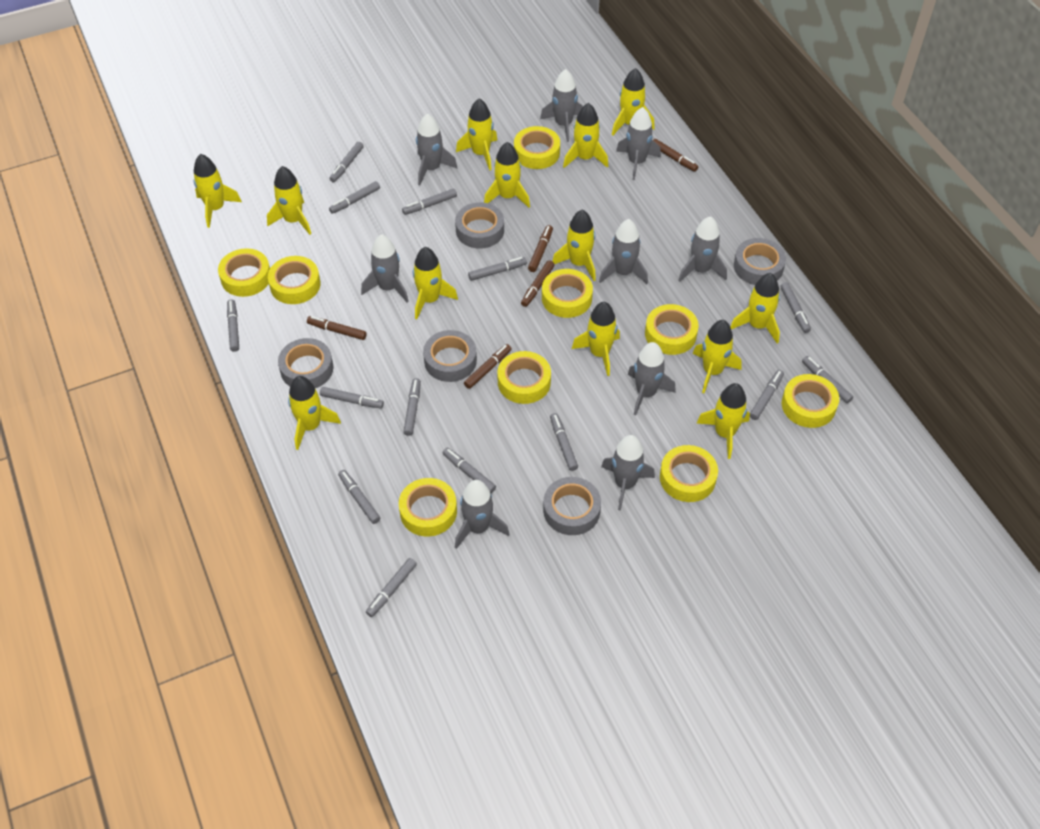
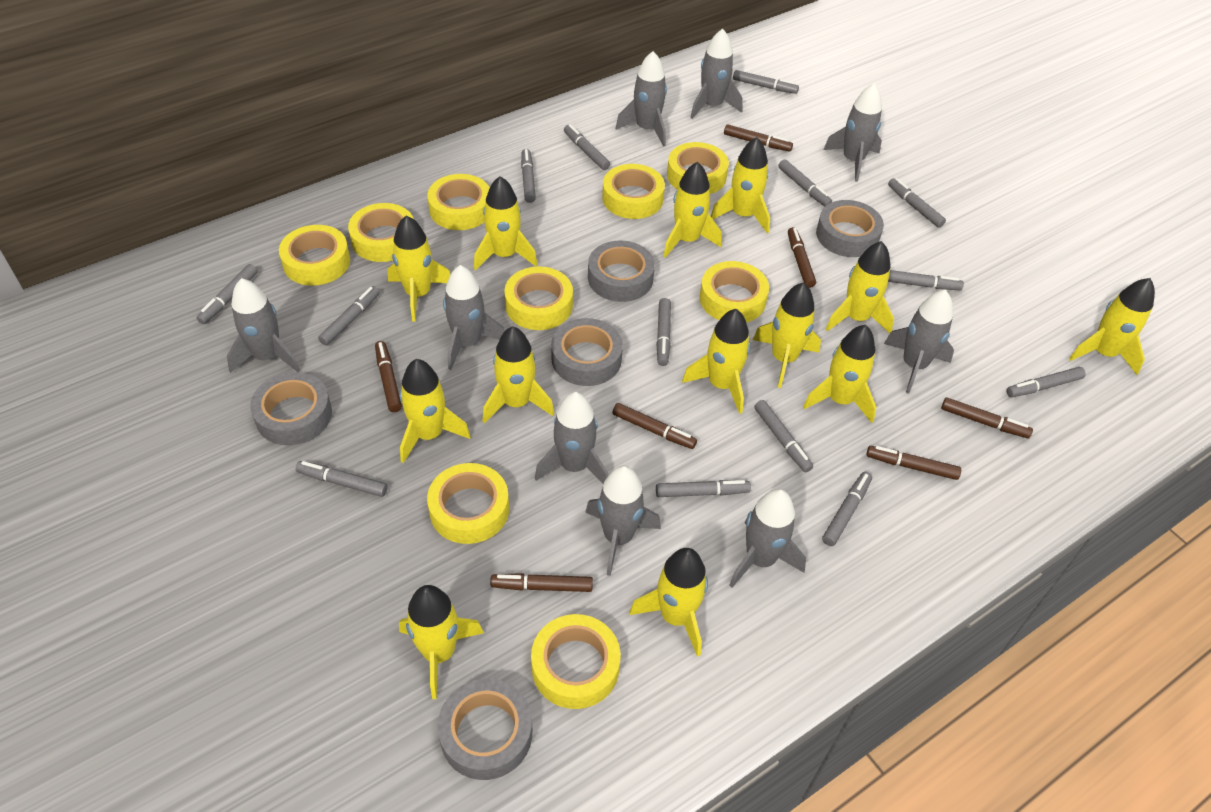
brown marker: 5 -> 7

